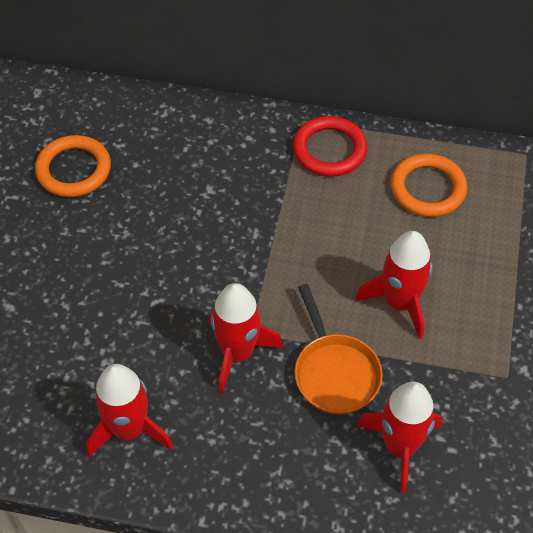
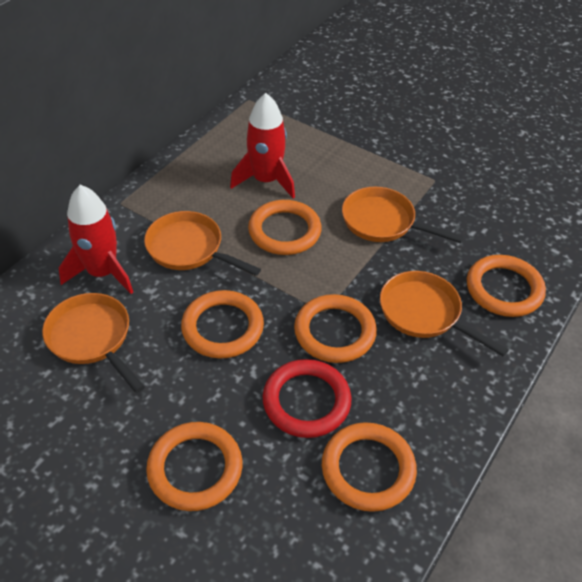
orange pan: 1 -> 4
orange ring: 2 -> 6
red rocket: 4 -> 2

